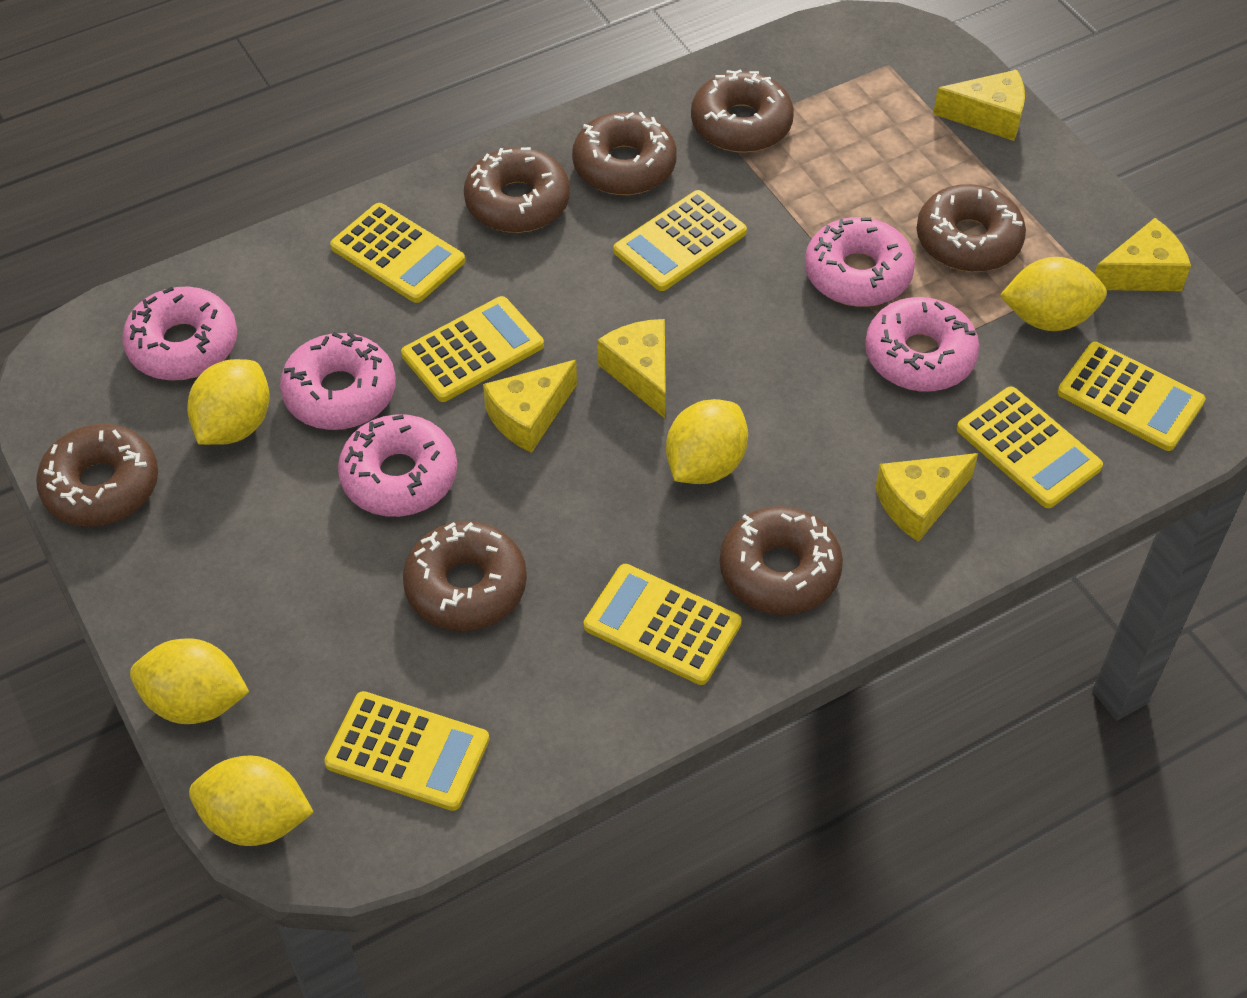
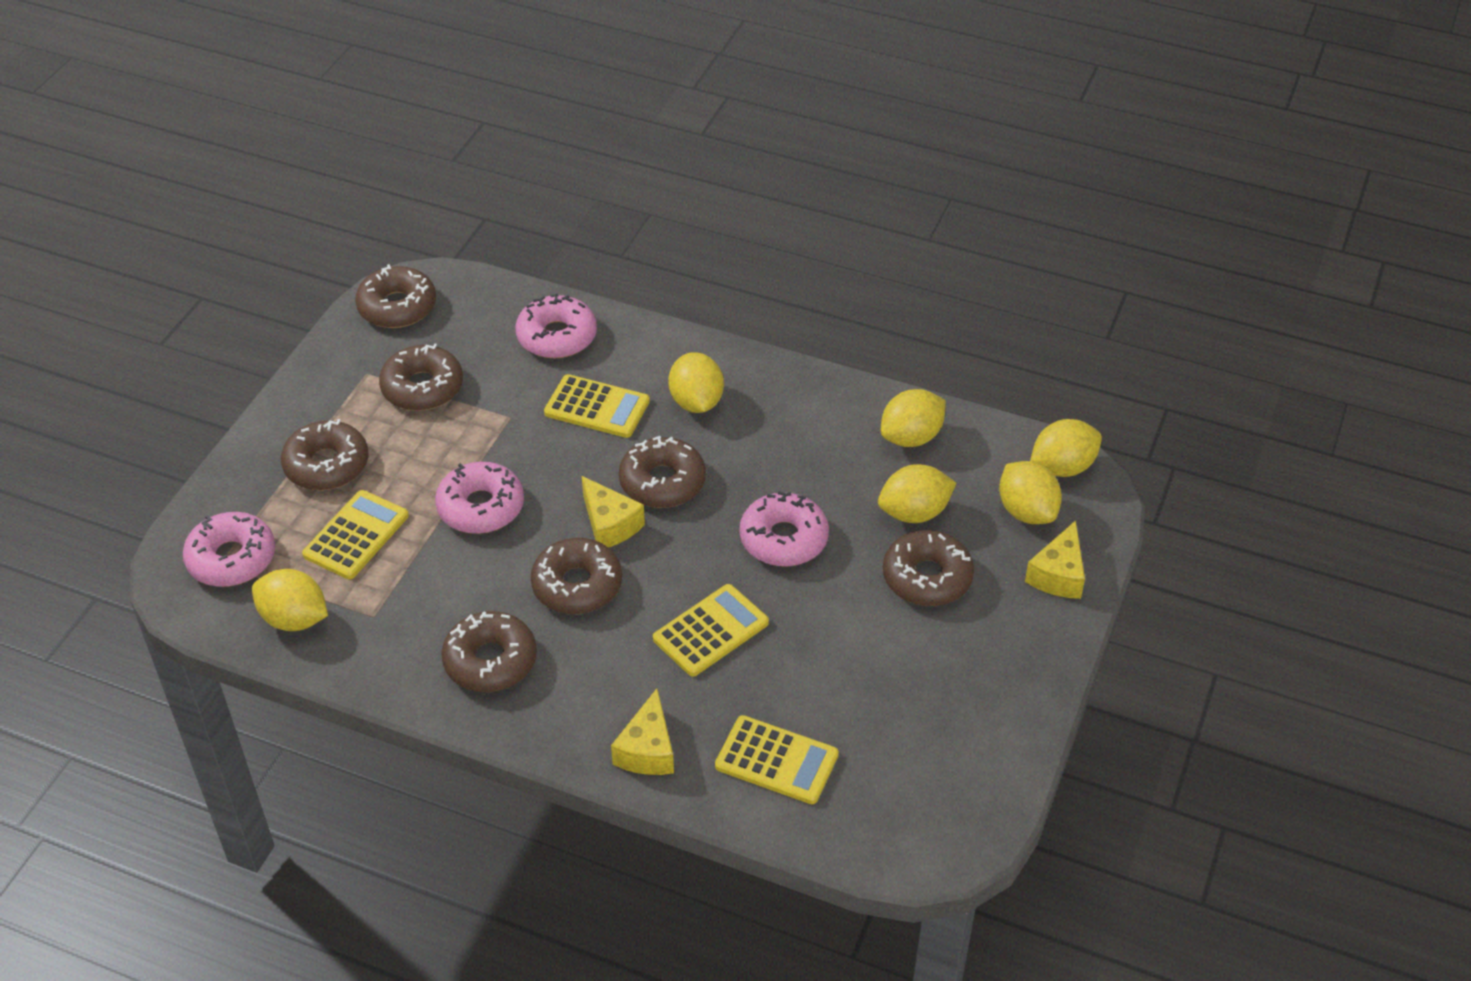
pink donut: 5 -> 4
yellow calculator: 7 -> 4
yellow cheese: 5 -> 3
yellow lemon: 5 -> 6

